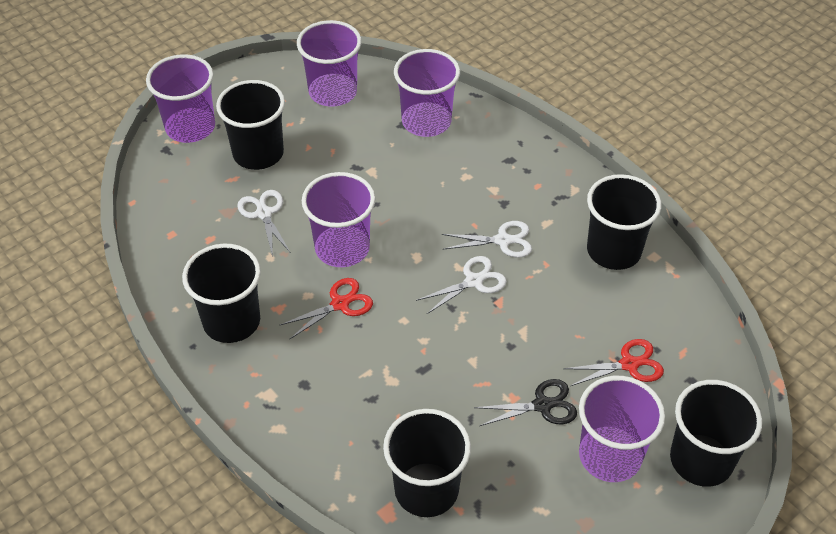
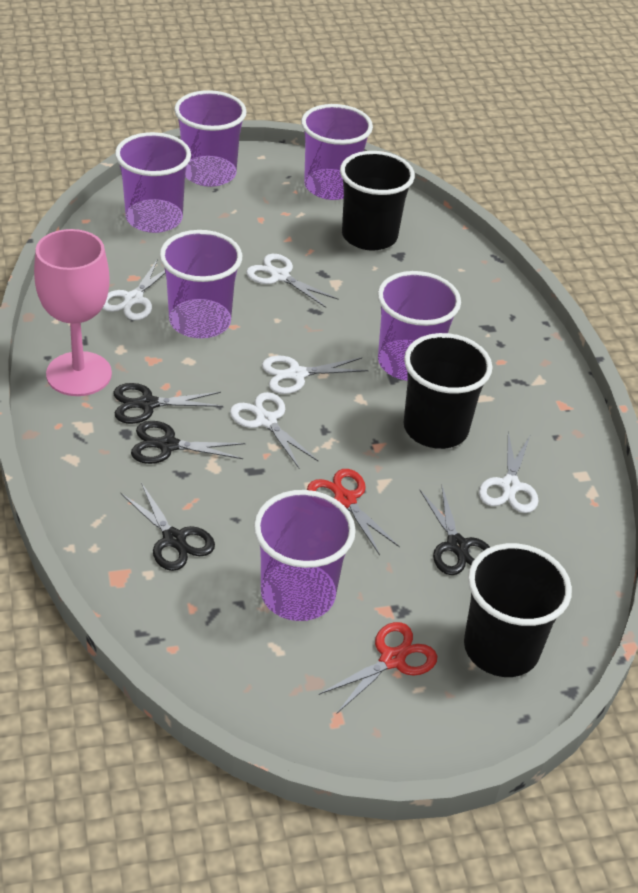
black cup: 5 -> 3
black scissors: 1 -> 4
pink goblet: 0 -> 1
purple cup: 5 -> 6
white scissors: 3 -> 5

